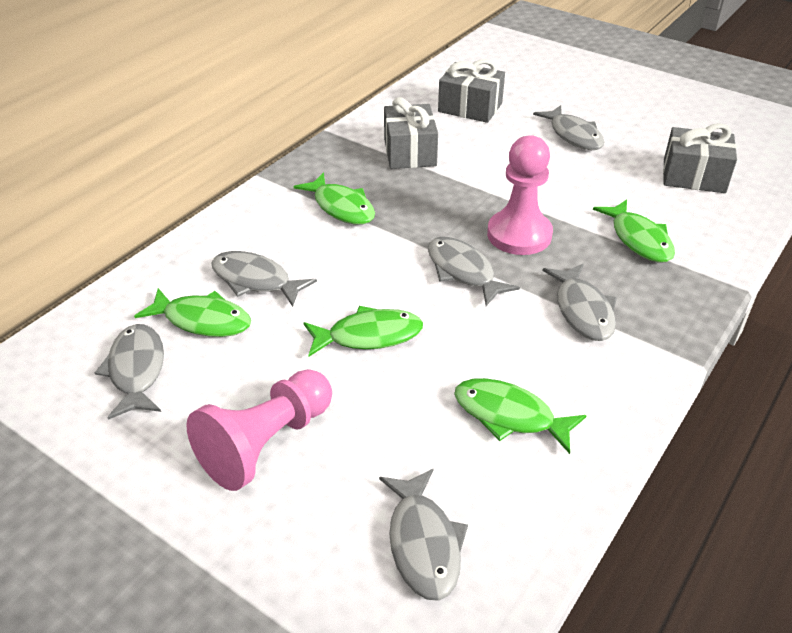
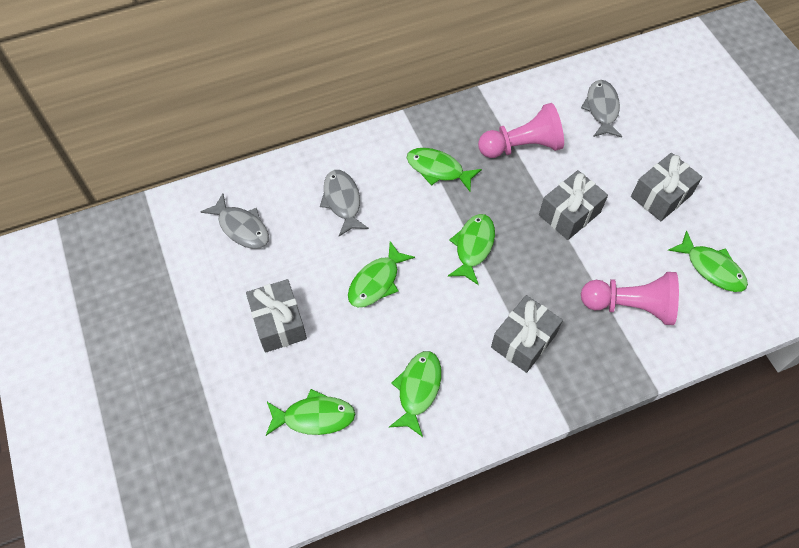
green fish: 5 -> 6
grey fish: 6 -> 3
grey gift: 3 -> 4

